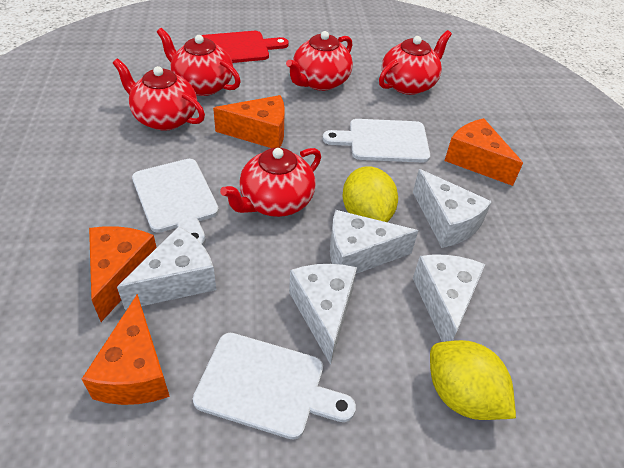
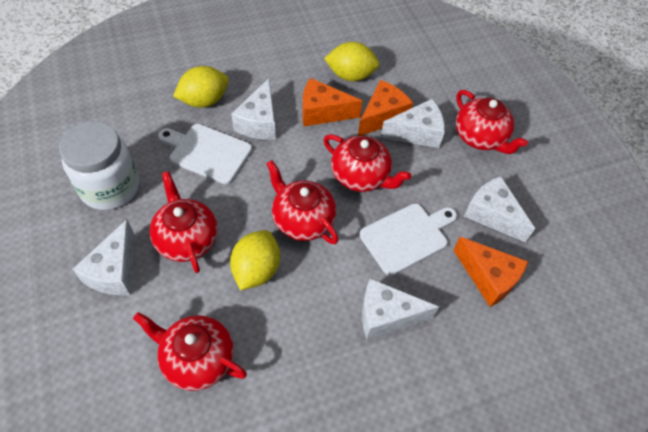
orange cheese: 4 -> 3
red cutting board: 1 -> 0
white cutting board: 3 -> 2
white jar: 0 -> 1
yellow lemon: 2 -> 3

